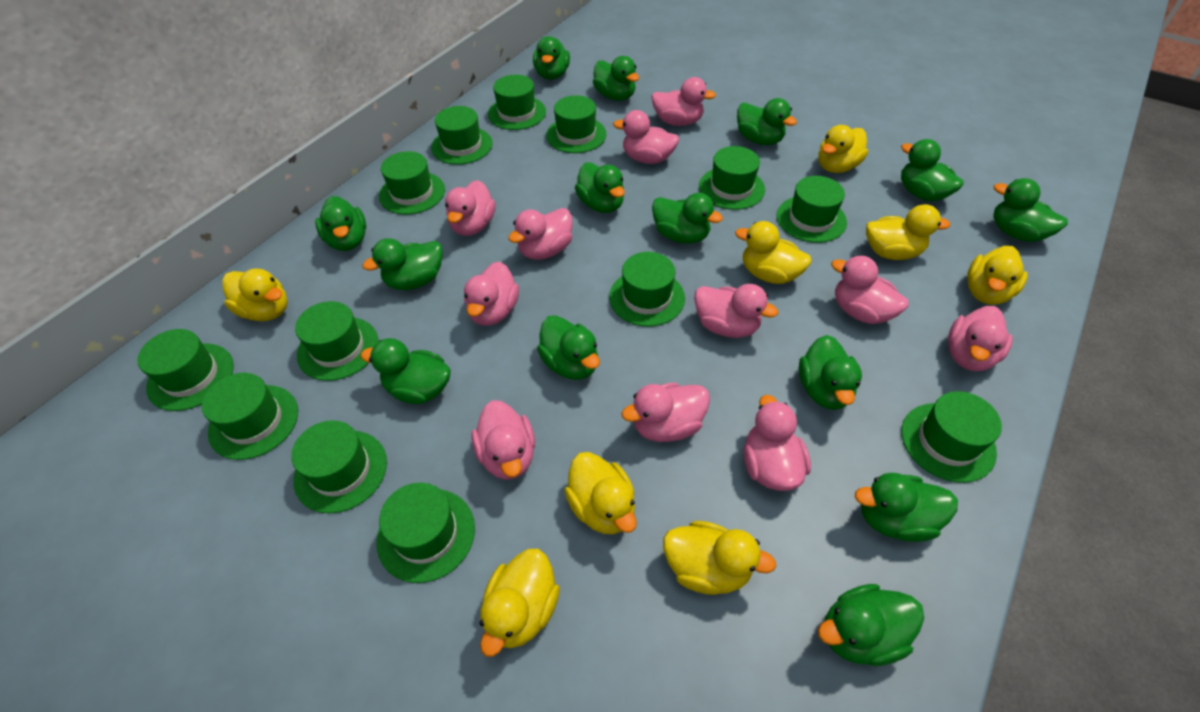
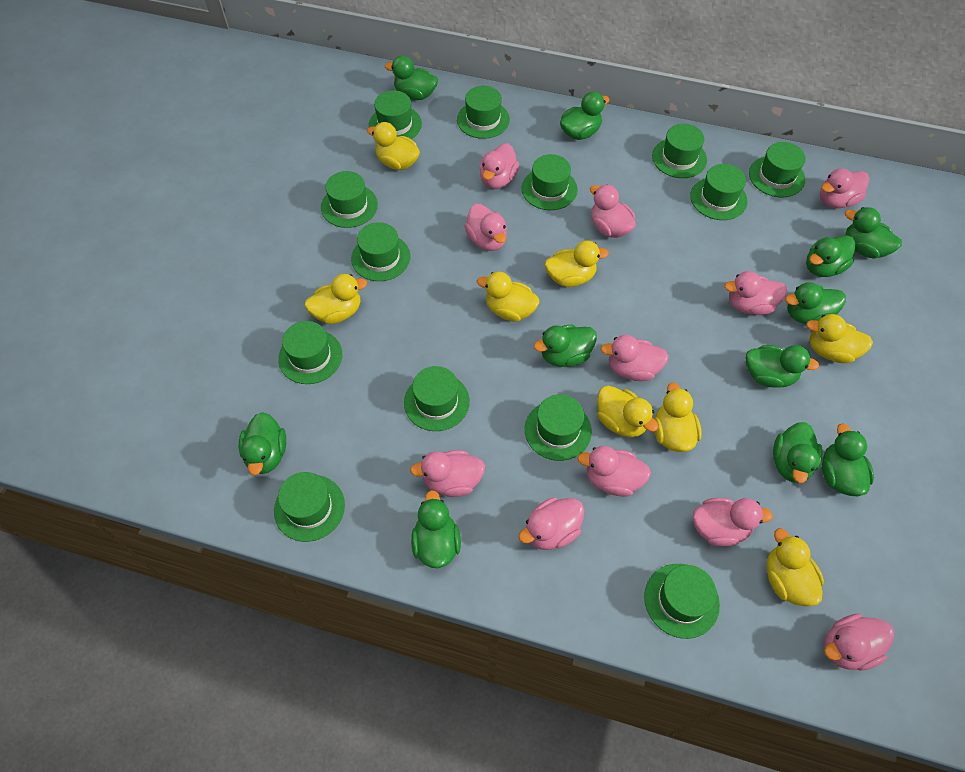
green duck: 14 -> 11

